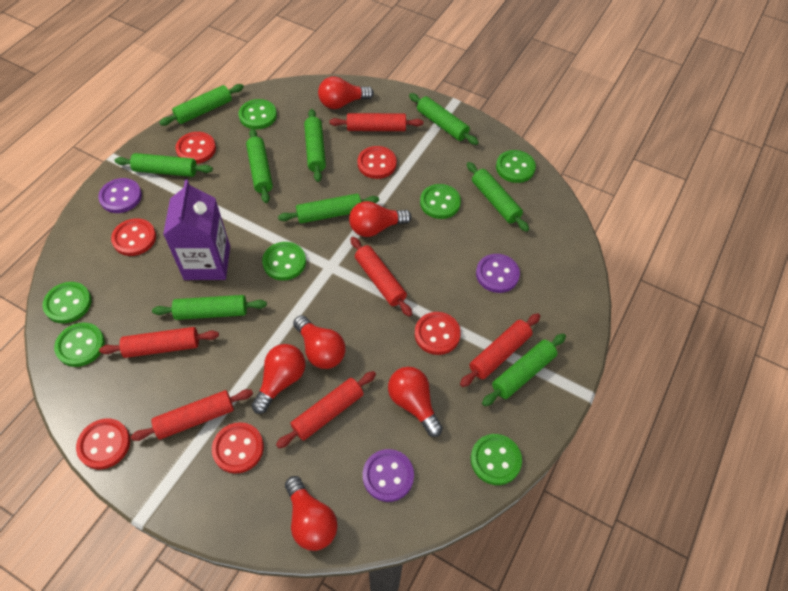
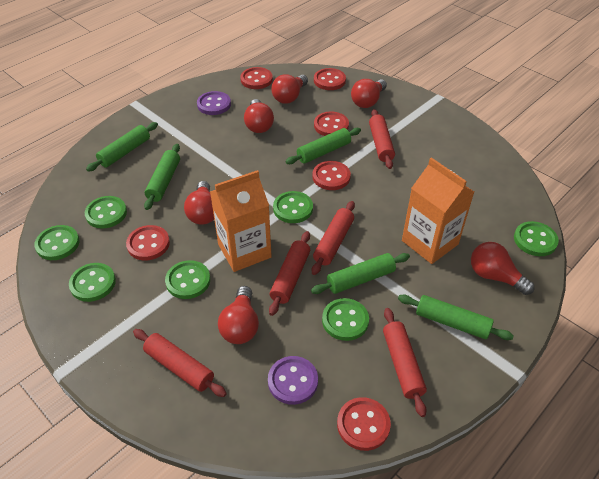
green rolling pin: 9 -> 5
orange carton: 0 -> 2
purple button: 3 -> 2
purple carton: 1 -> 0
red rolling pin: 6 -> 5

